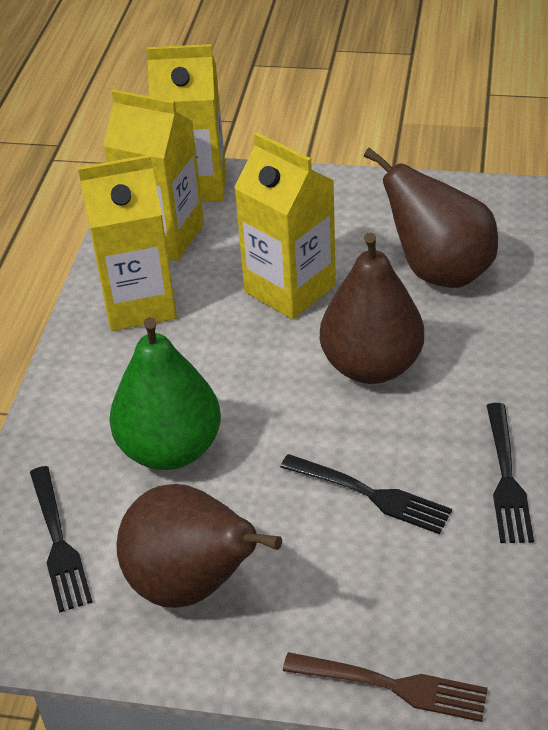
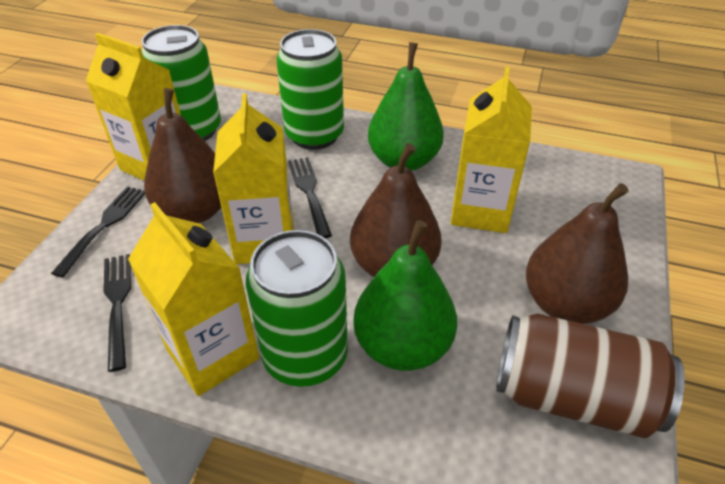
brown can: 0 -> 1
brown fork: 1 -> 0
green can: 0 -> 3
green pear: 1 -> 2

